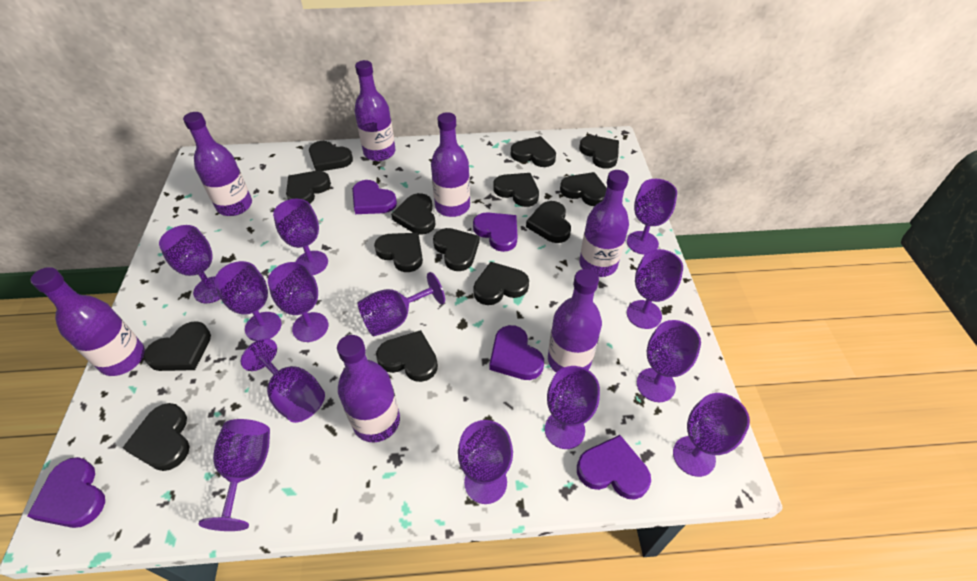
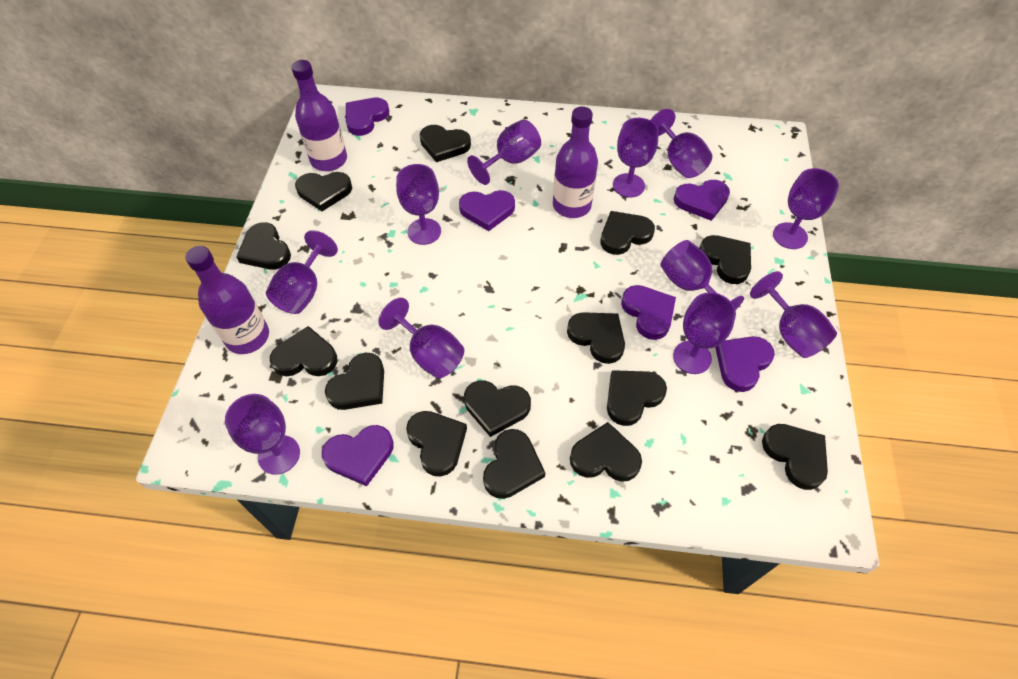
purple bottle: 7 -> 3
purple goblet: 13 -> 11
purple heart: 5 -> 6

